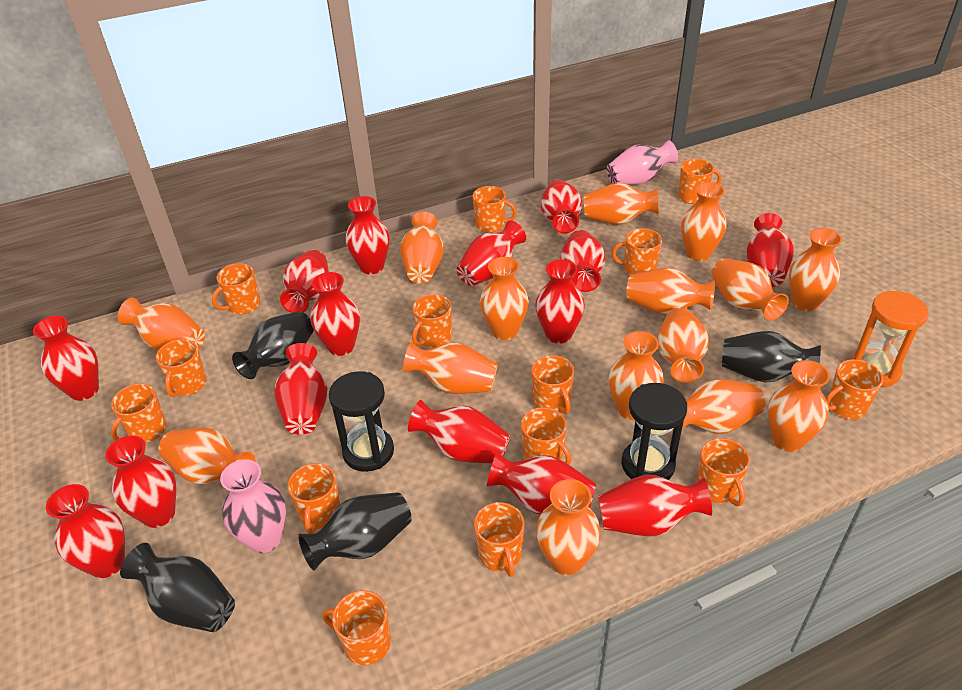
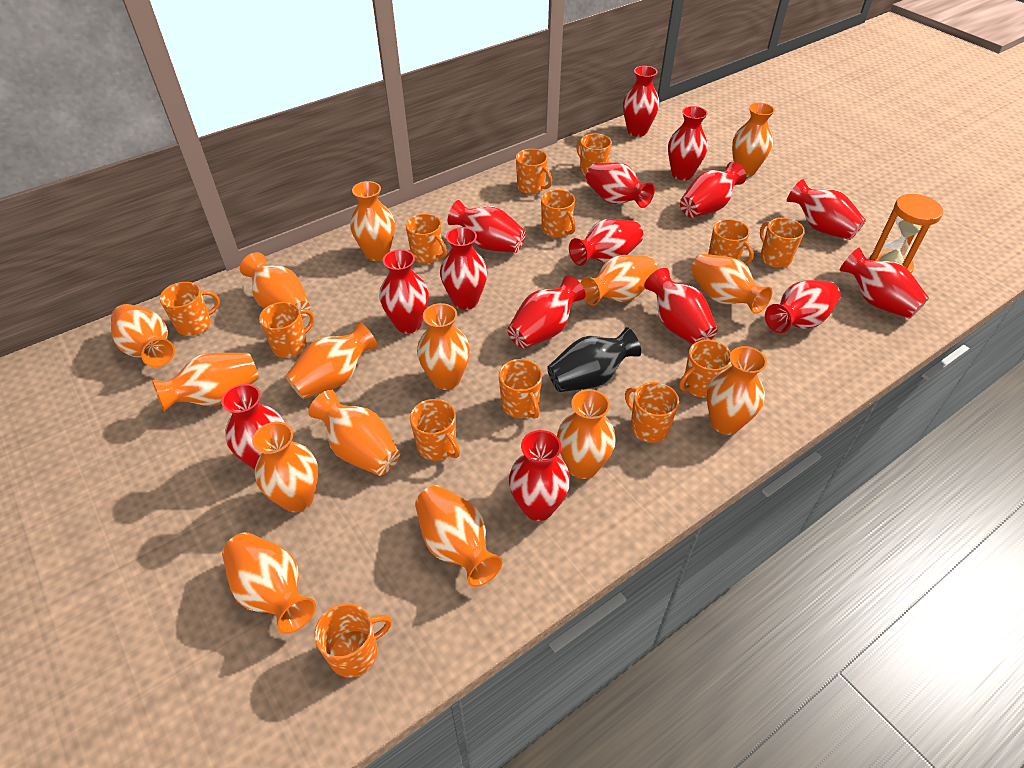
black hourglass: 2 -> 0
black vase: 4 -> 1
orange mug: 14 -> 13
pink vase: 2 -> 0

